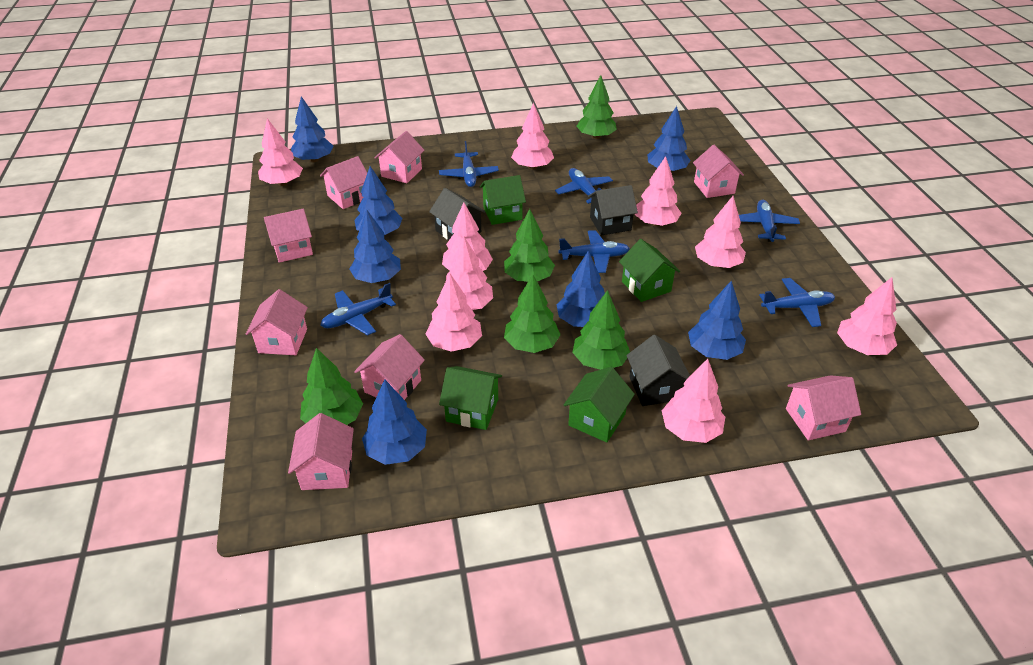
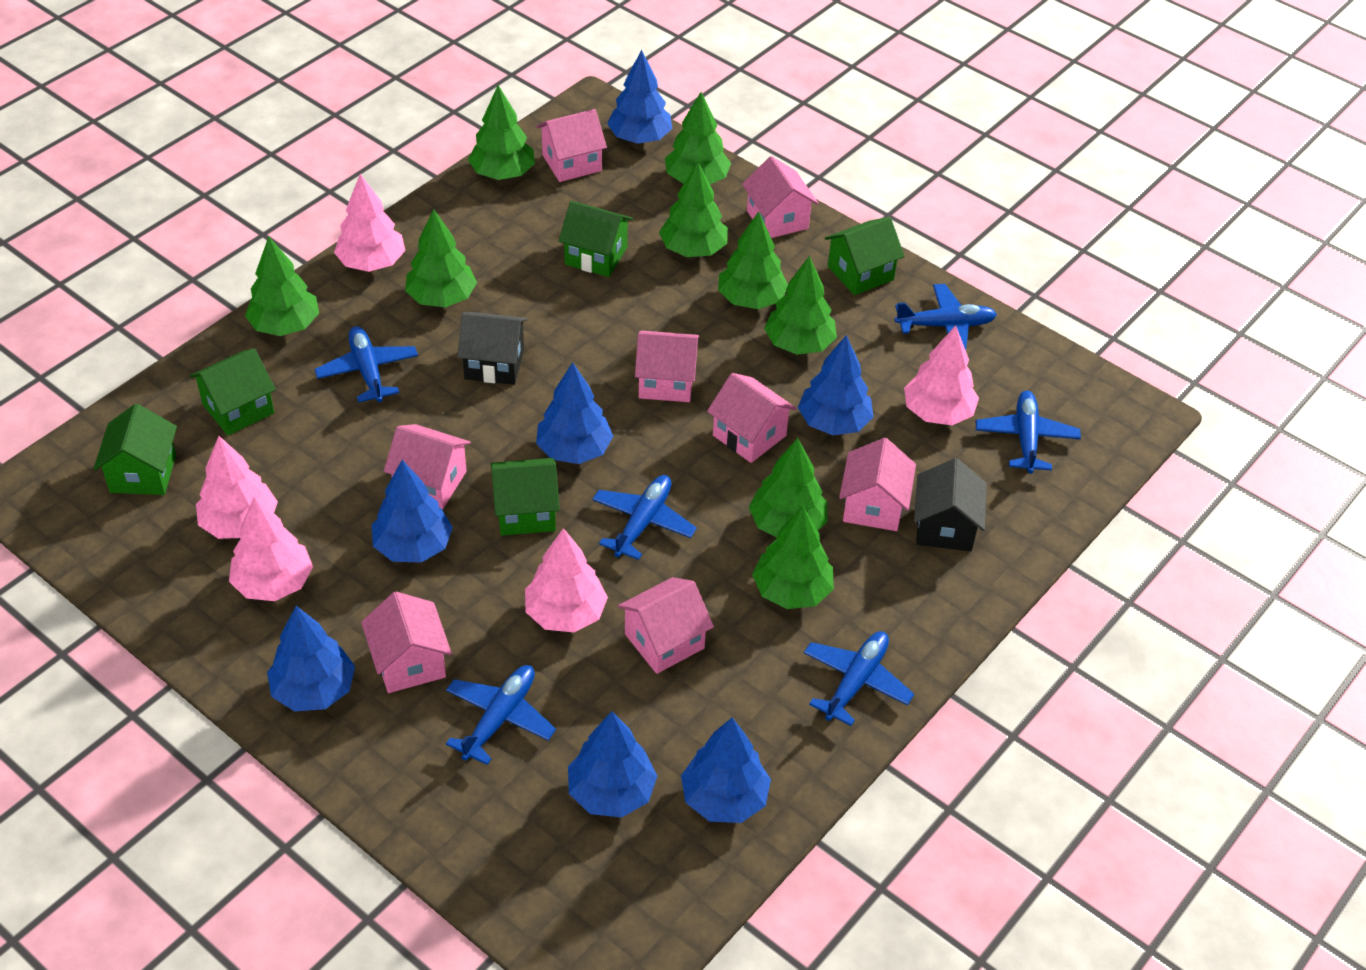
black house: 3 -> 2
green house: 4 -> 5
green tree: 5 -> 9
pink tree: 9 -> 5

